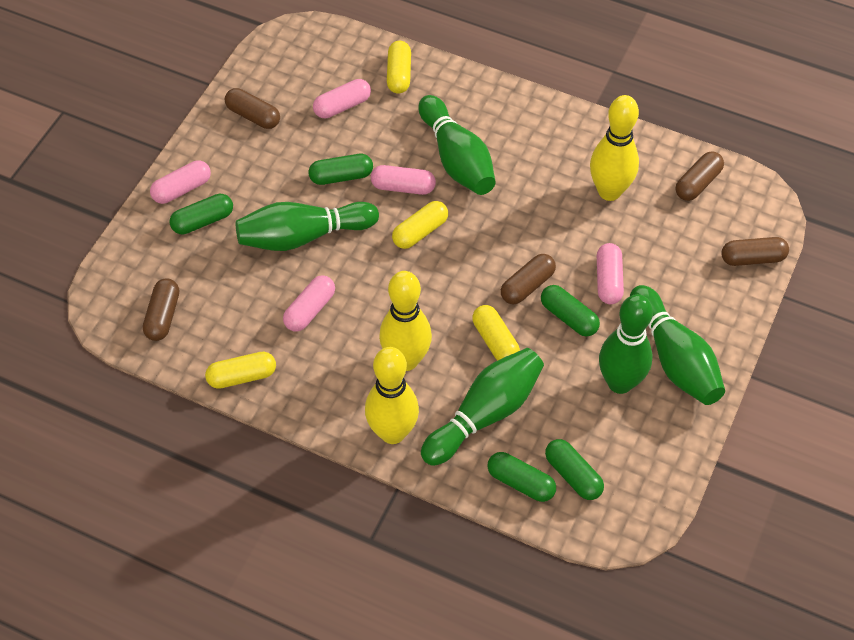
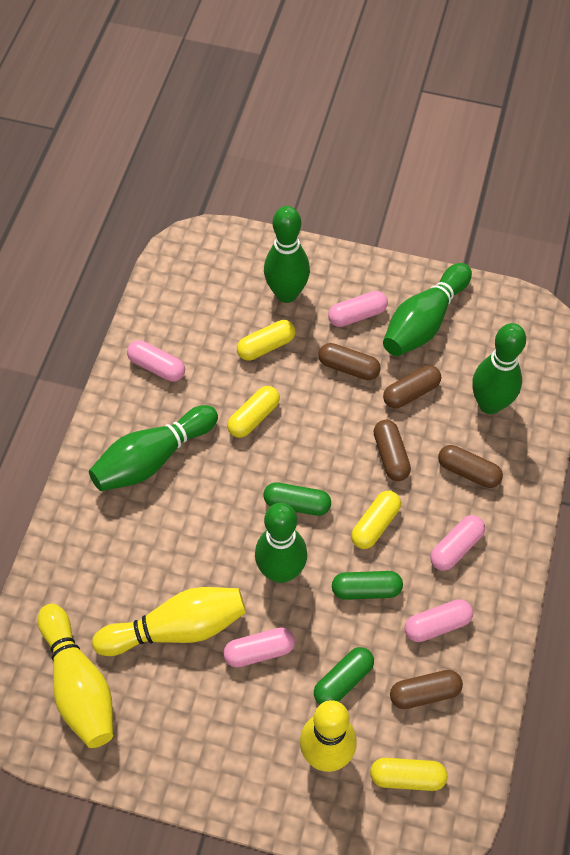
green capsule: 5 -> 3

